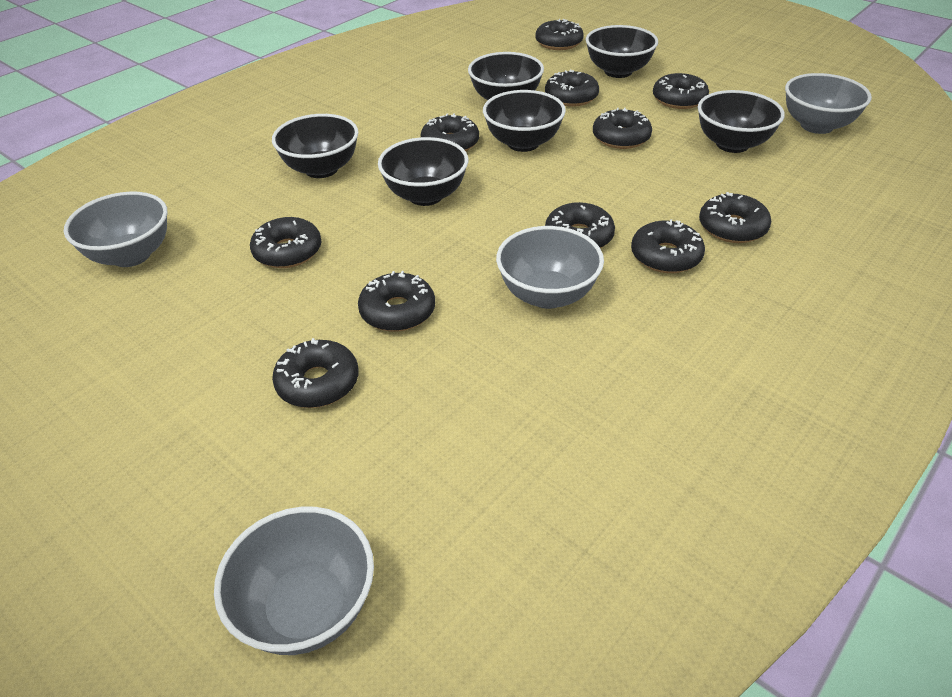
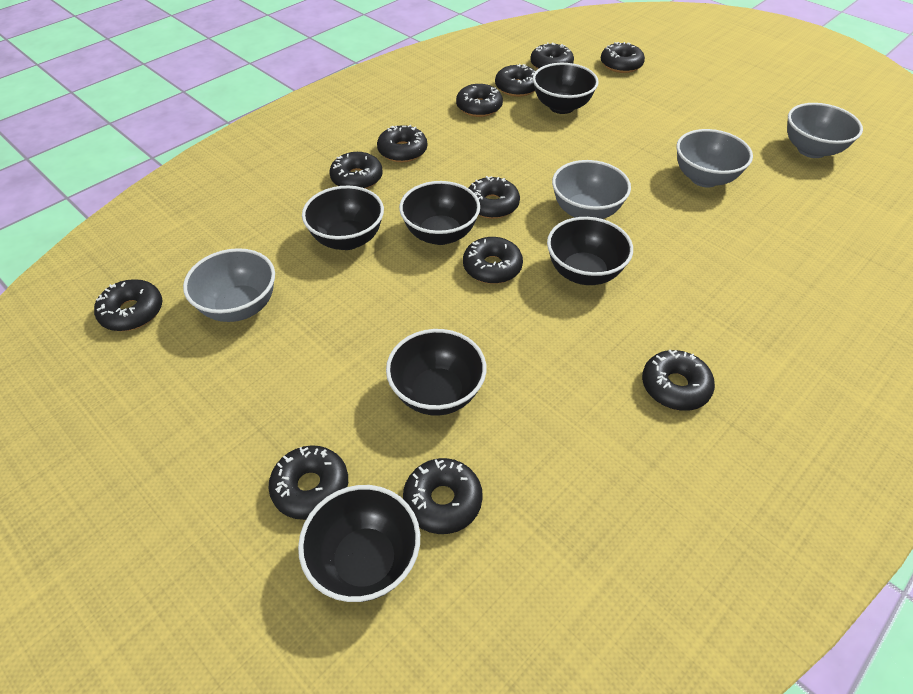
black donut: 11 -> 12

